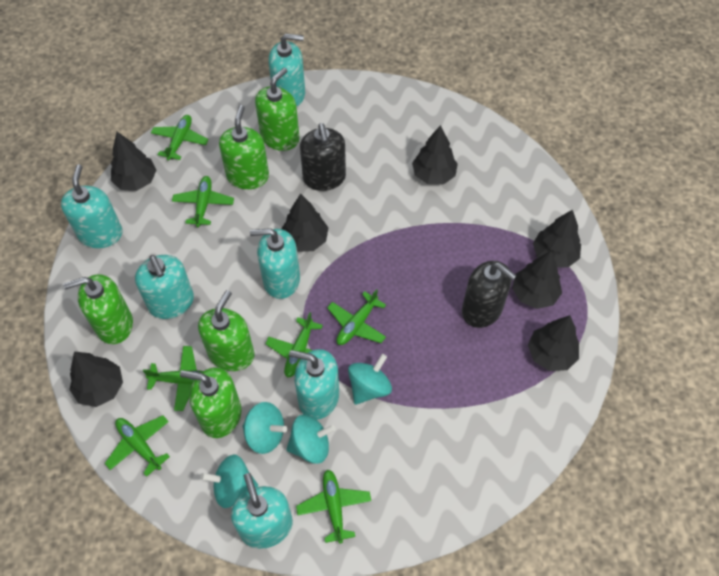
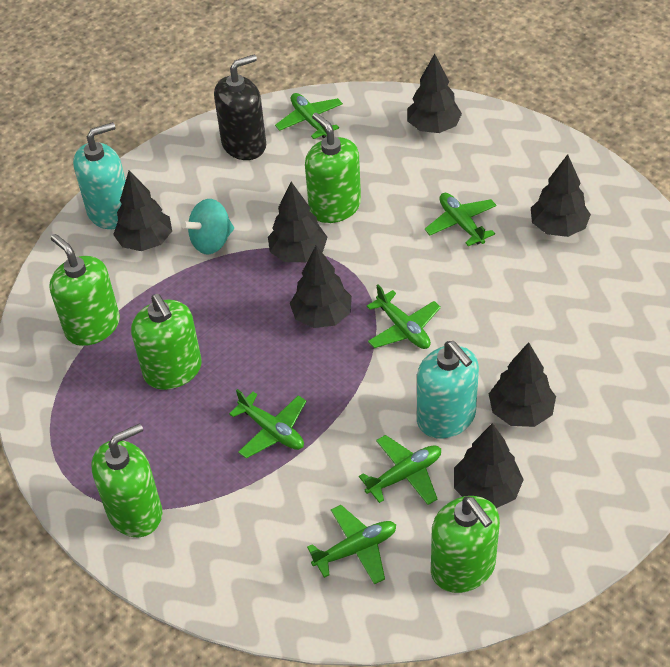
black soap dispenser: 2 -> 1
green plane: 7 -> 6
turquoise soap dispenser: 6 -> 2
turquoise spinning top: 4 -> 1

